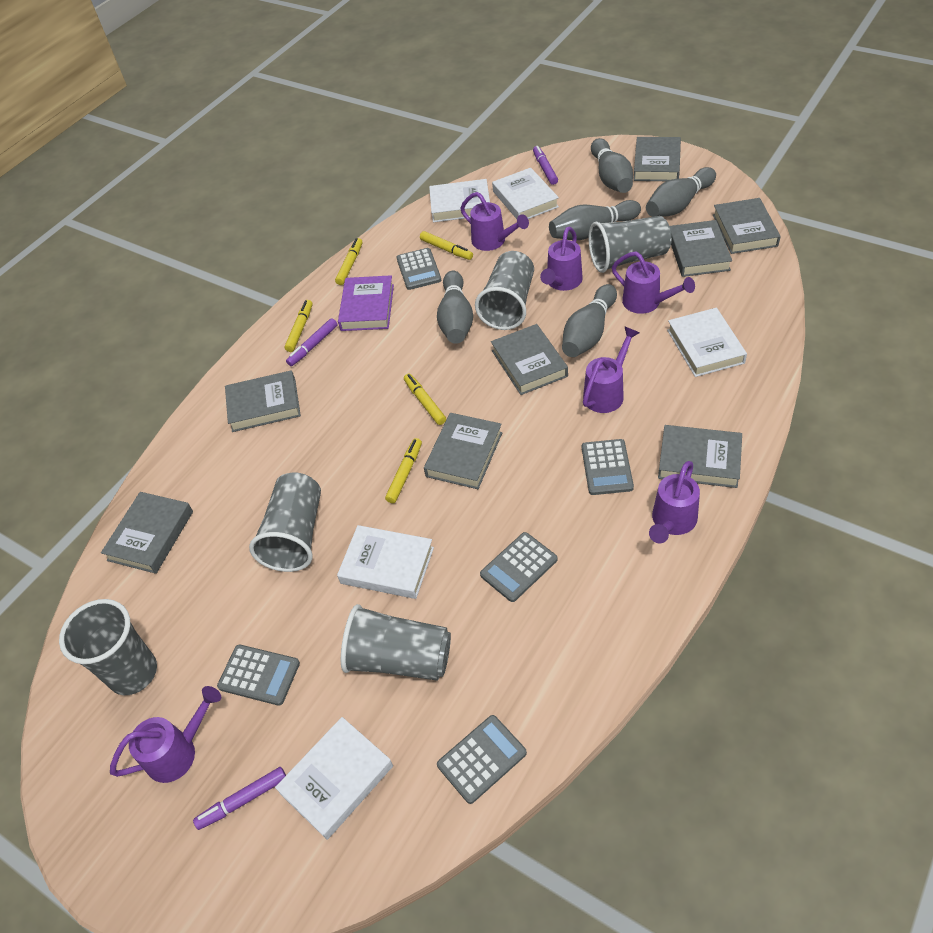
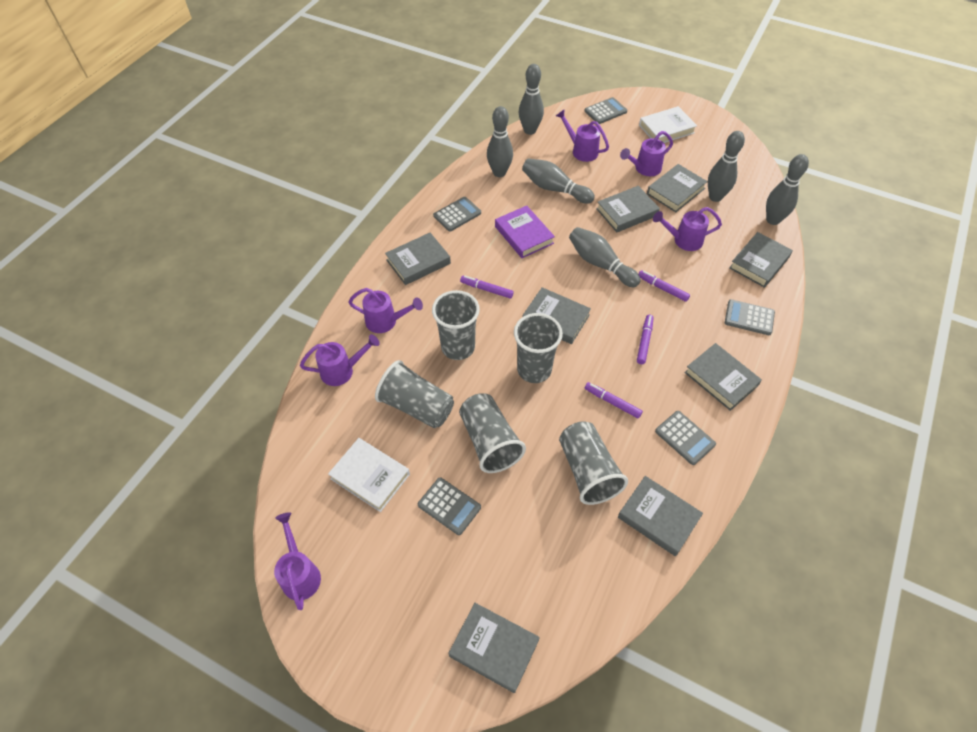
grey bowling pin: 5 -> 6
purple marker: 3 -> 4
white book: 5 -> 2
yellow marker: 5 -> 0

